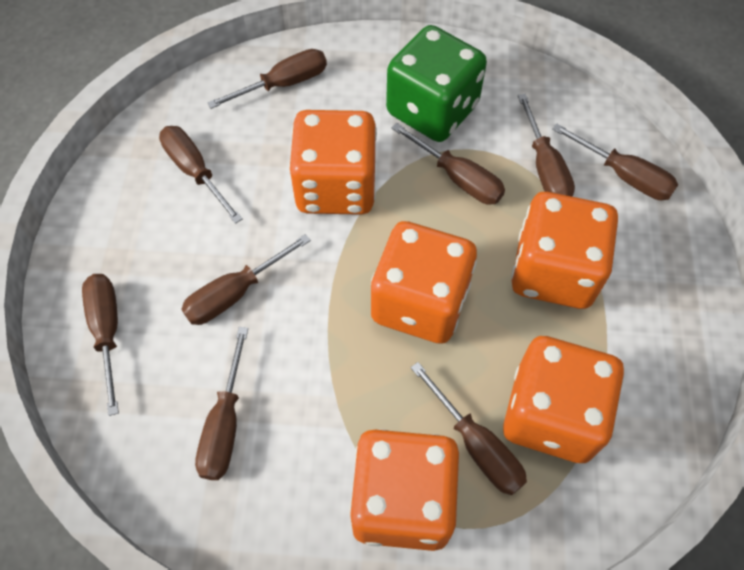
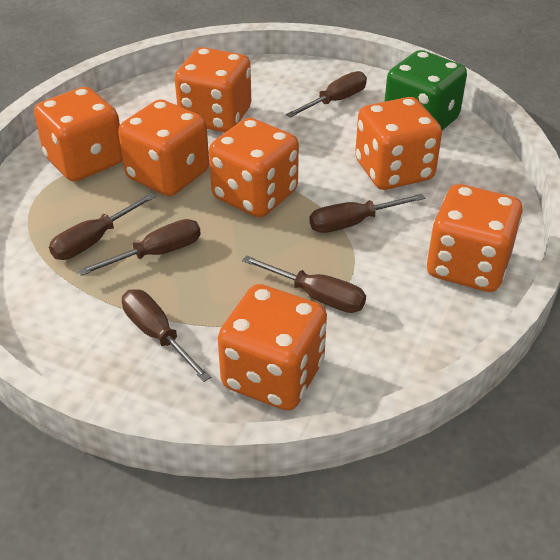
brown screwdriver: 9 -> 6
orange dice: 5 -> 7

